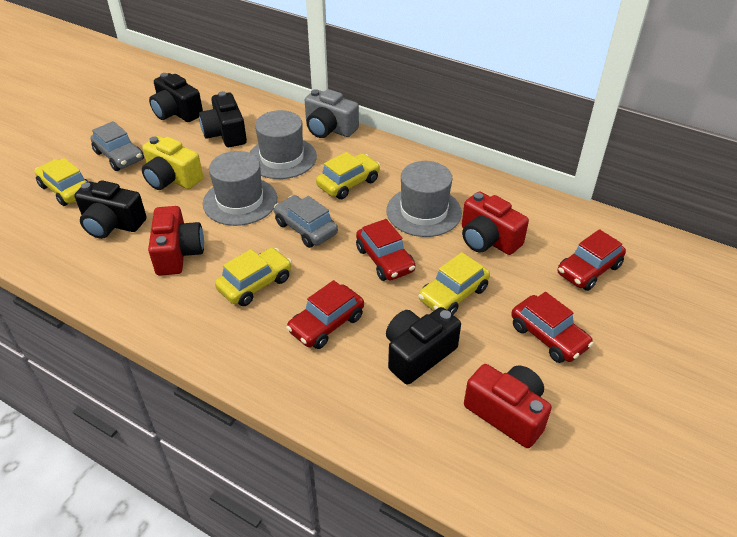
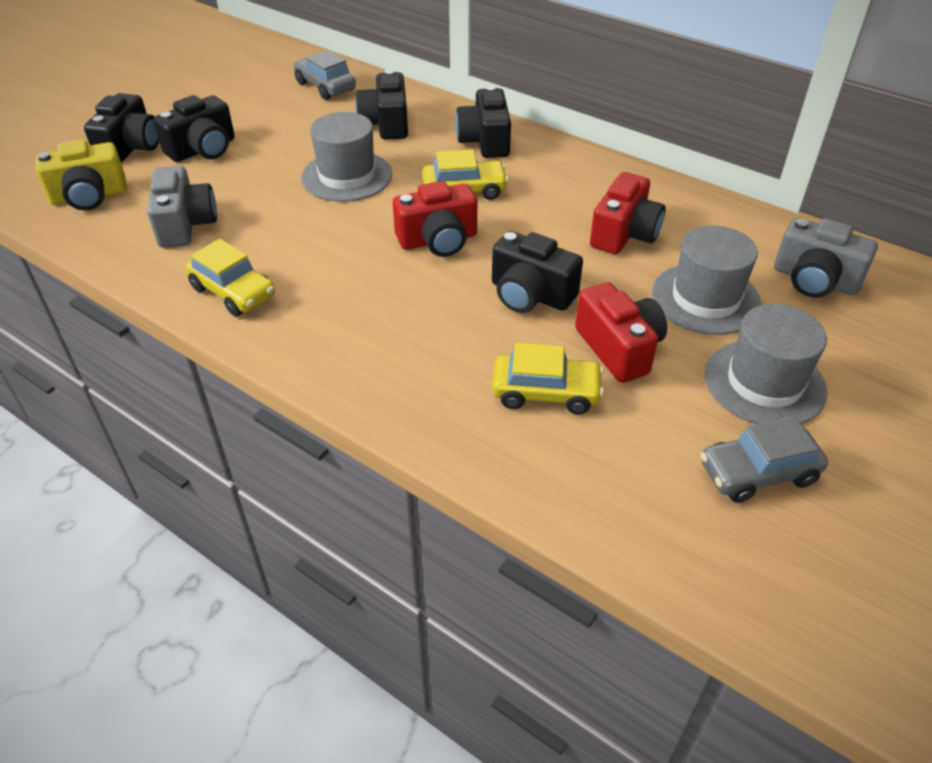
black camera: 4 -> 5
grey camera: 1 -> 2
red car: 4 -> 0
yellow car: 4 -> 3

